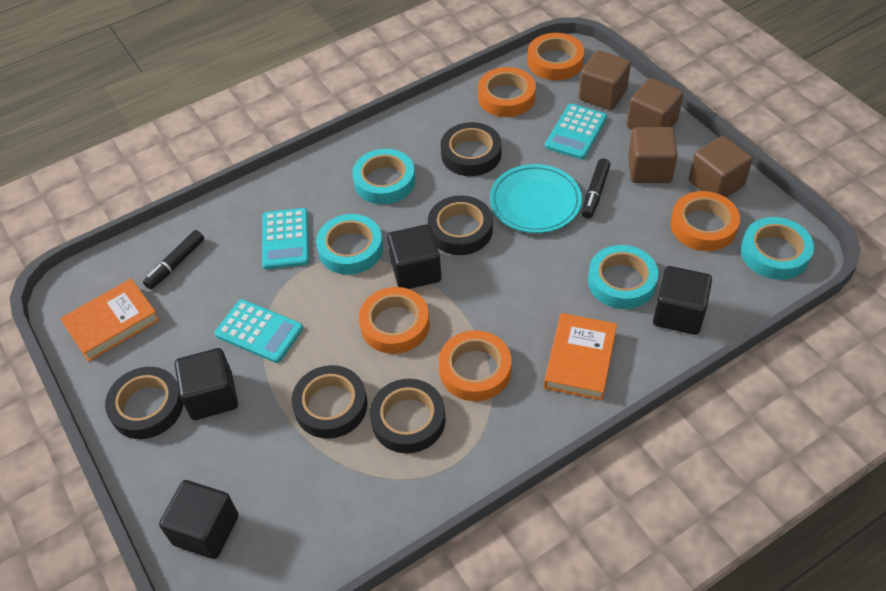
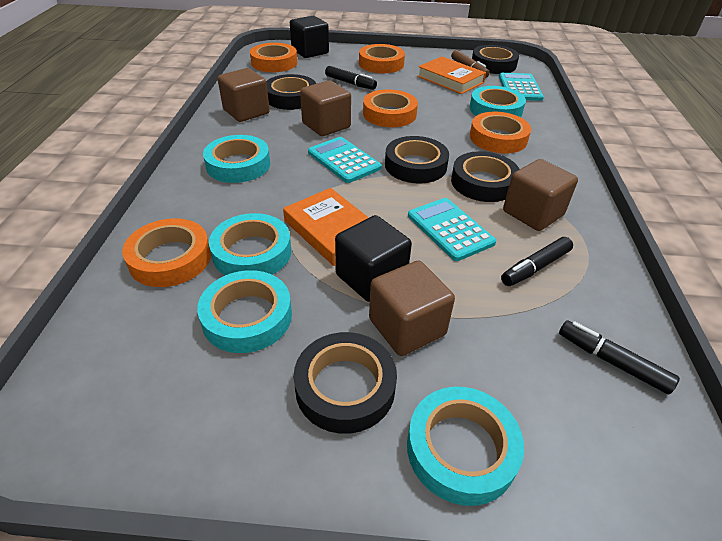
black cube: 4 -> 2
black marker: 2 -> 3
brown marker: 0 -> 1
turquoise plate: 1 -> 0
turquoise tape: 4 -> 5

